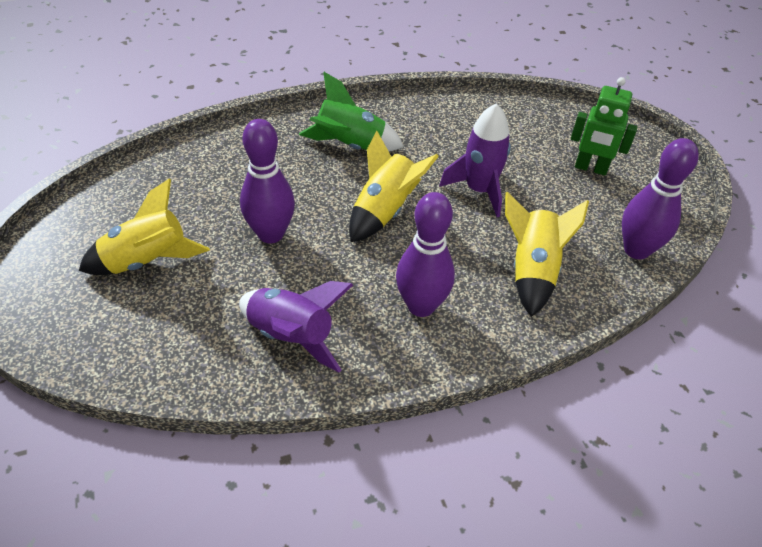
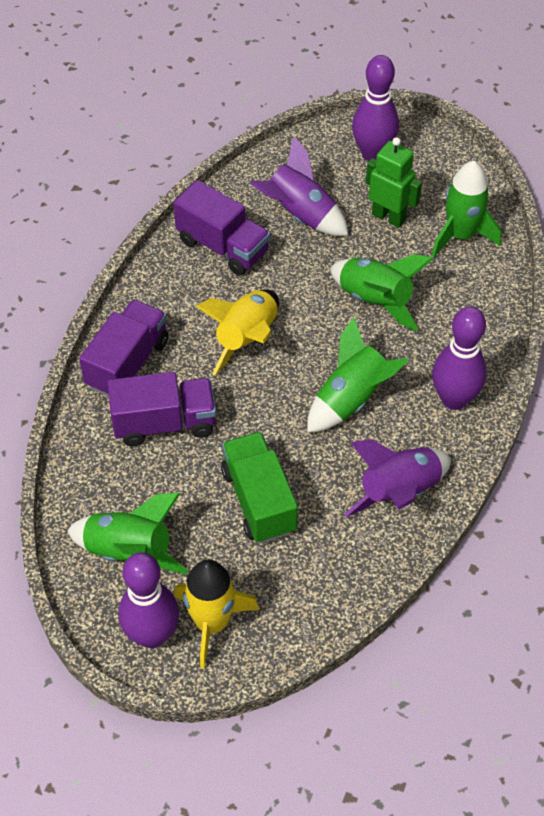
green rocket: 1 -> 4
green truck: 0 -> 1
purple truck: 0 -> 3
yellow rocket: 3 -> 2

